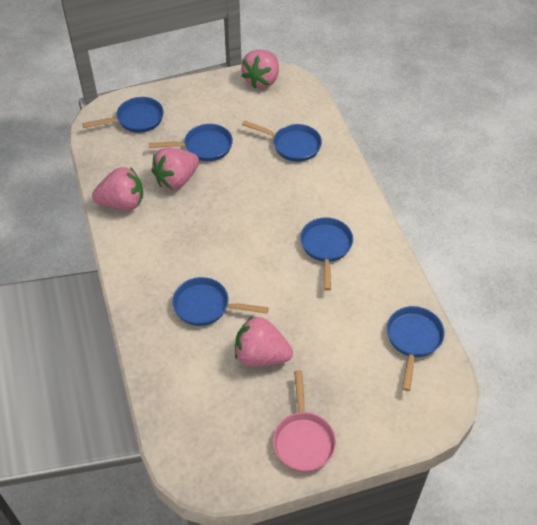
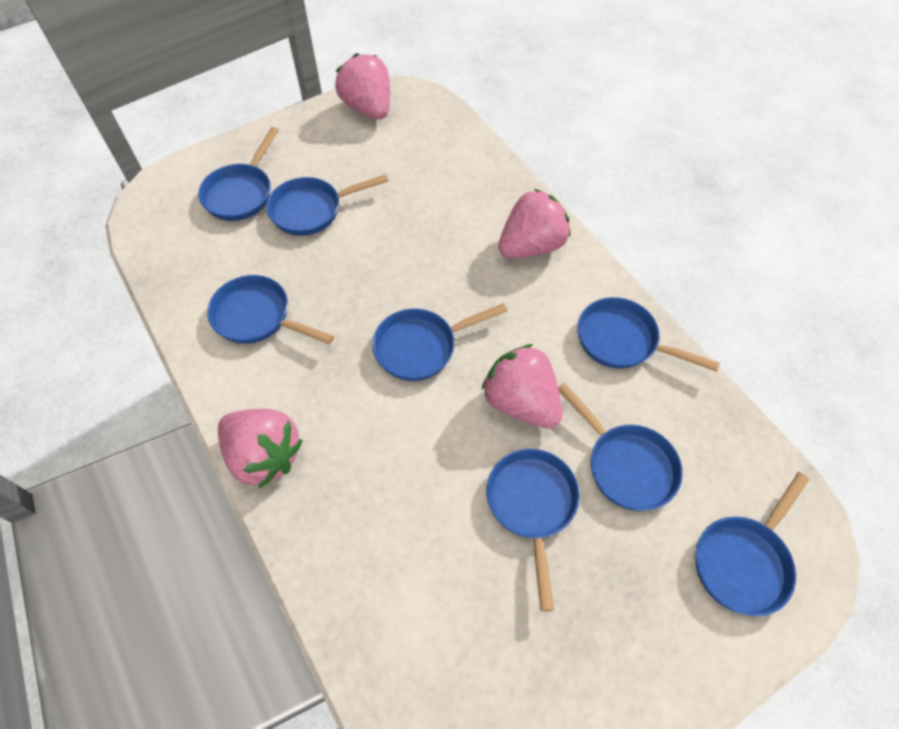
blue pan: 6 -> 8
pink pan: 1 -> 0

